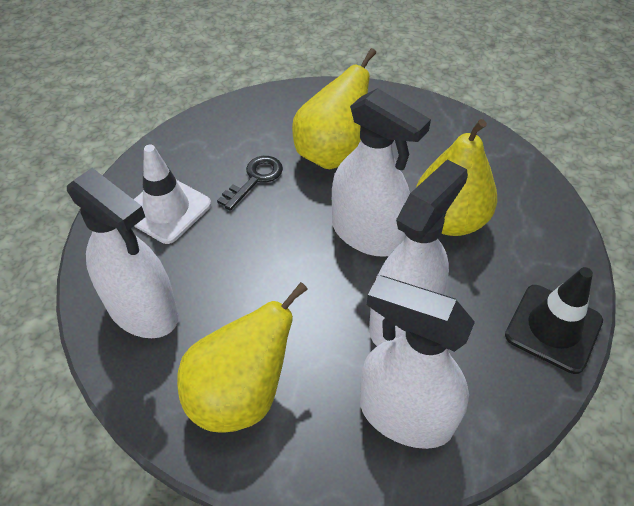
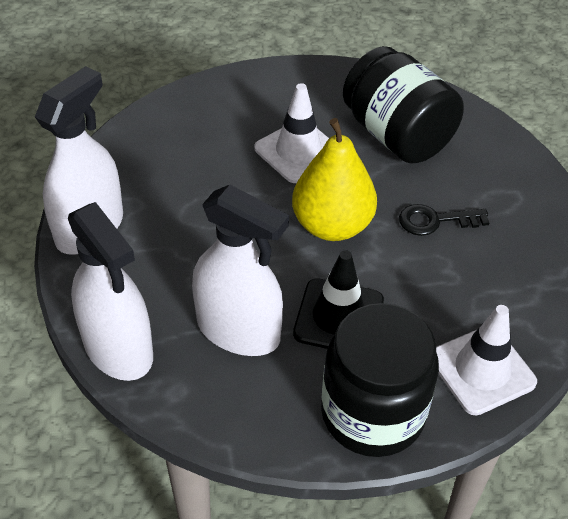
black jar: 0 -> 2
white spray bottle: 4 -> 3
white traffic cone: 1 -> 2
yellow pear: 3 -> 1

